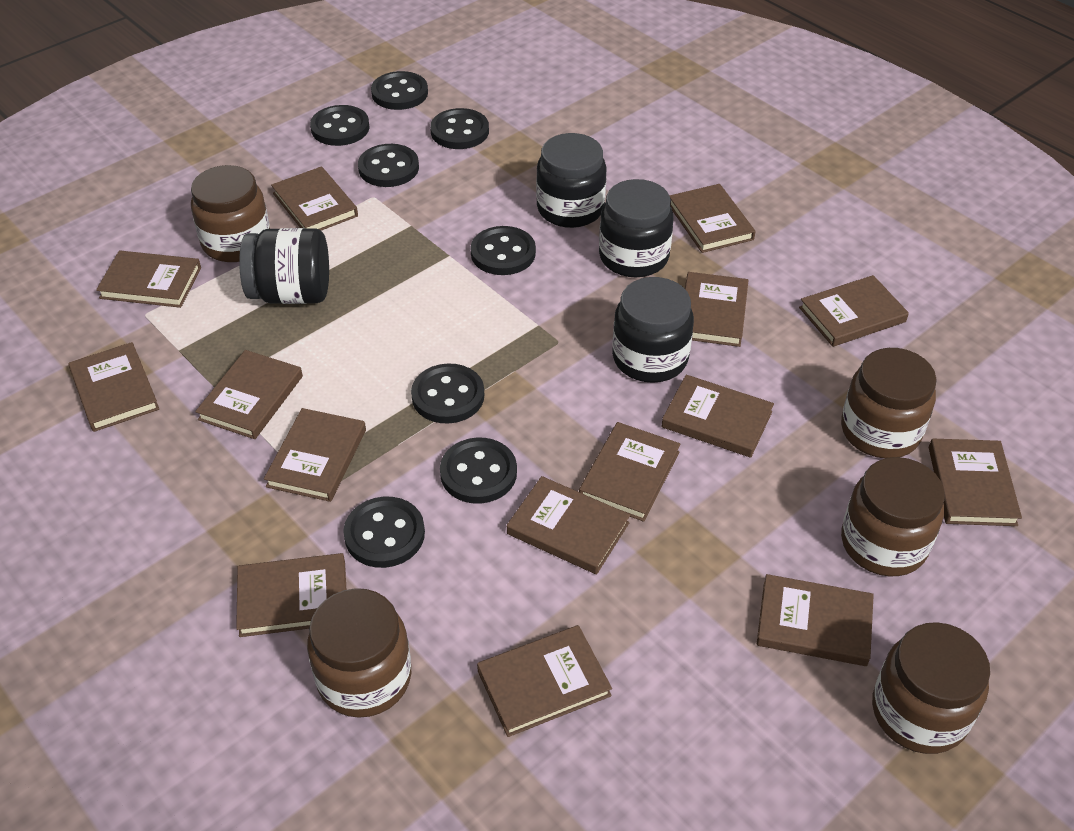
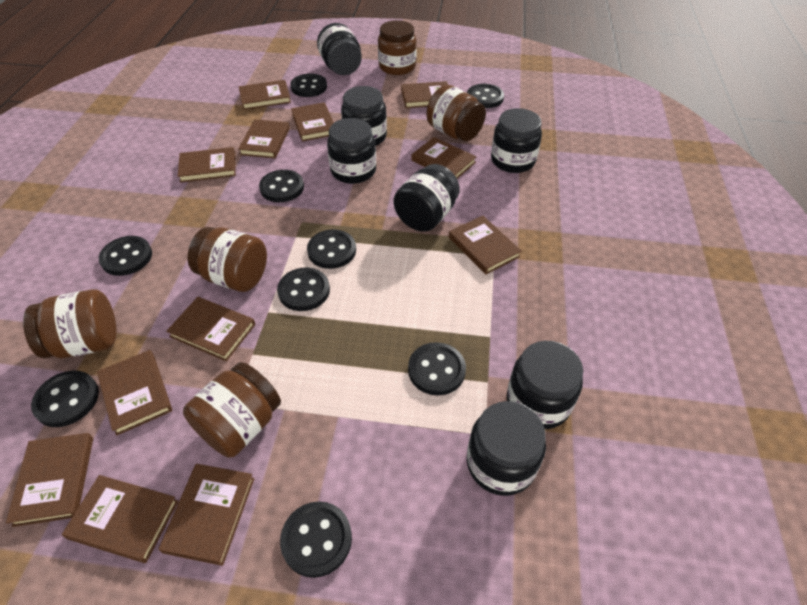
black button: 8 -> 9
black jar: 4 -> 7
brown book: 15 -> 12

